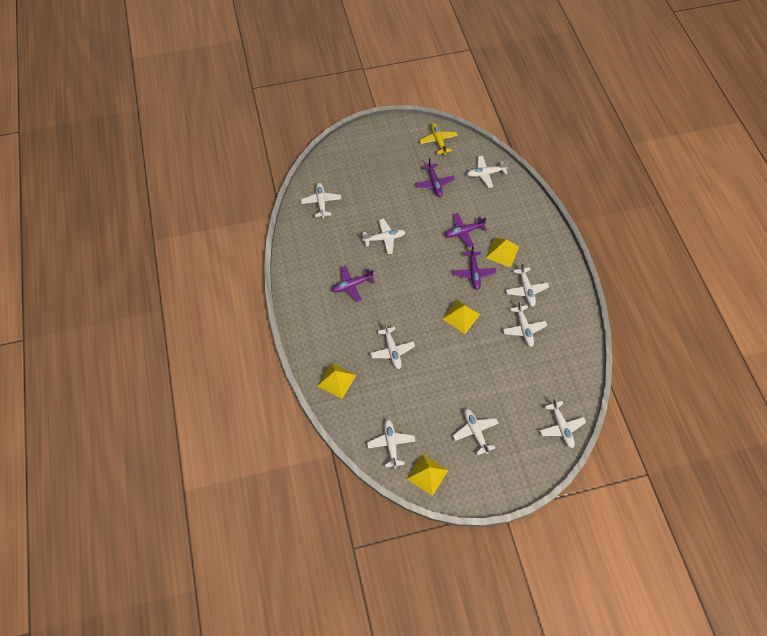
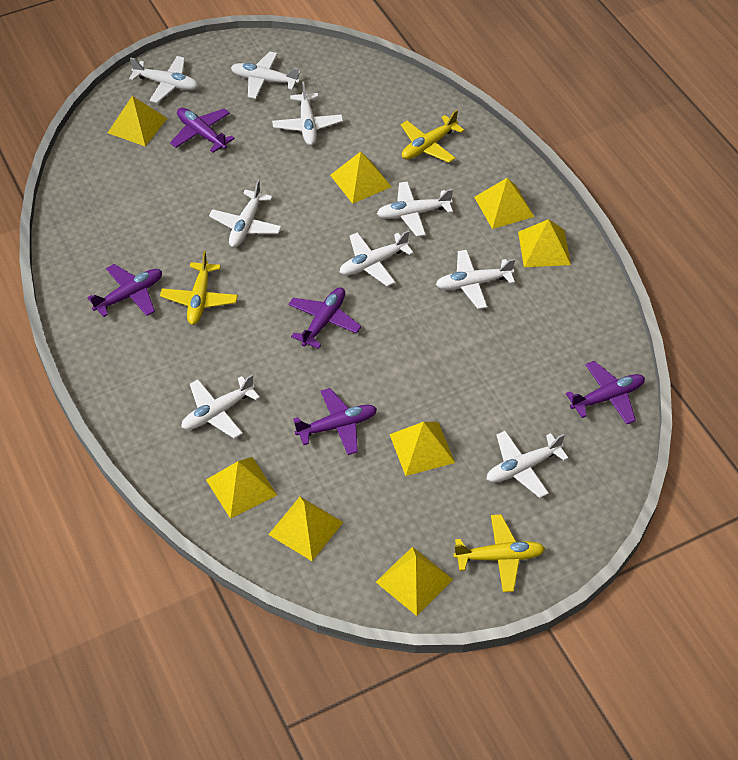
purple plane: 4 -> 5
yellow plane: 1 -> 3
yellow pyramid: 4 -> 8

